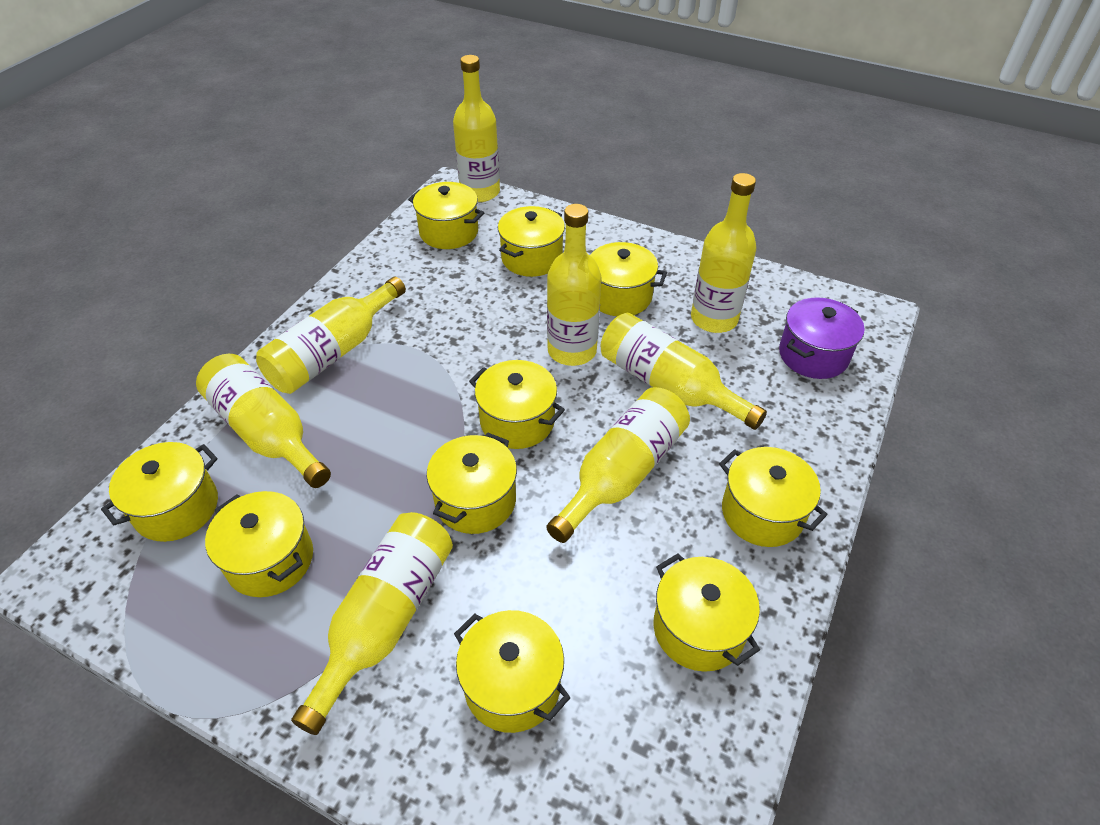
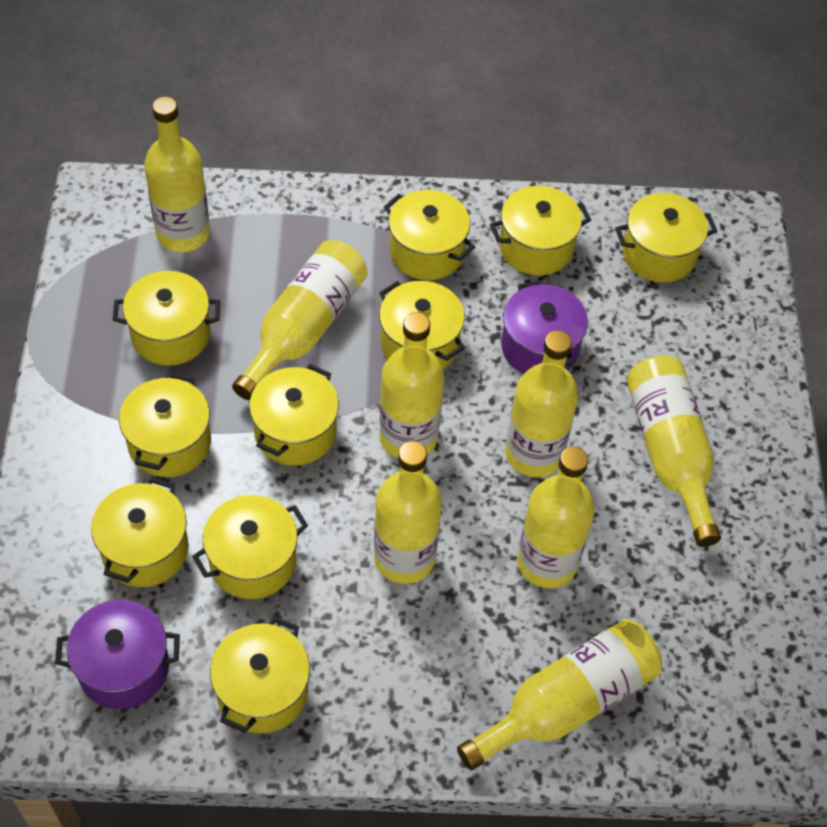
purple pot: 1 -> 2

